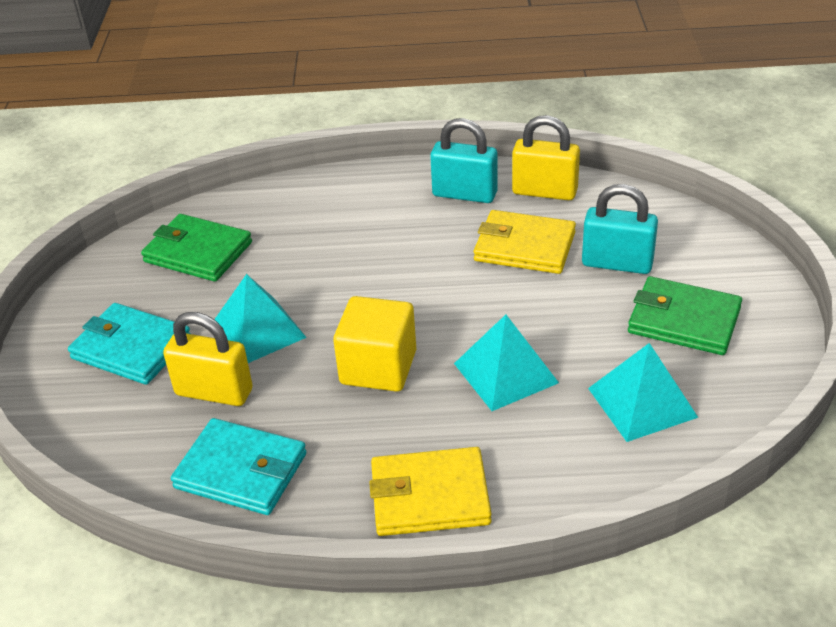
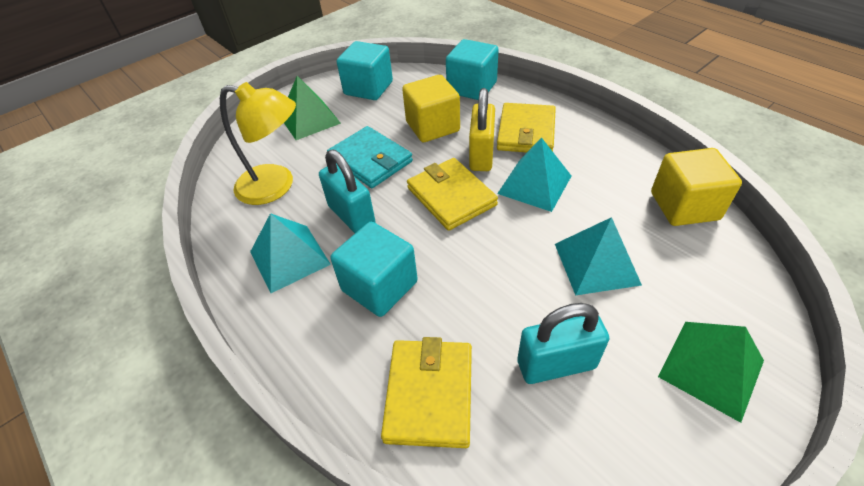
green pyramid: 0 -> 2
green wallet: 2 -> 0
turquoise cube: 0 -> 3
turquoise wallet: 2 -> 1
yellow cube: 1 -> 2
yellow lamp: 0 -> 1
yellow padlock: 2 -> 1
yellow wallet: 2 -> 3

